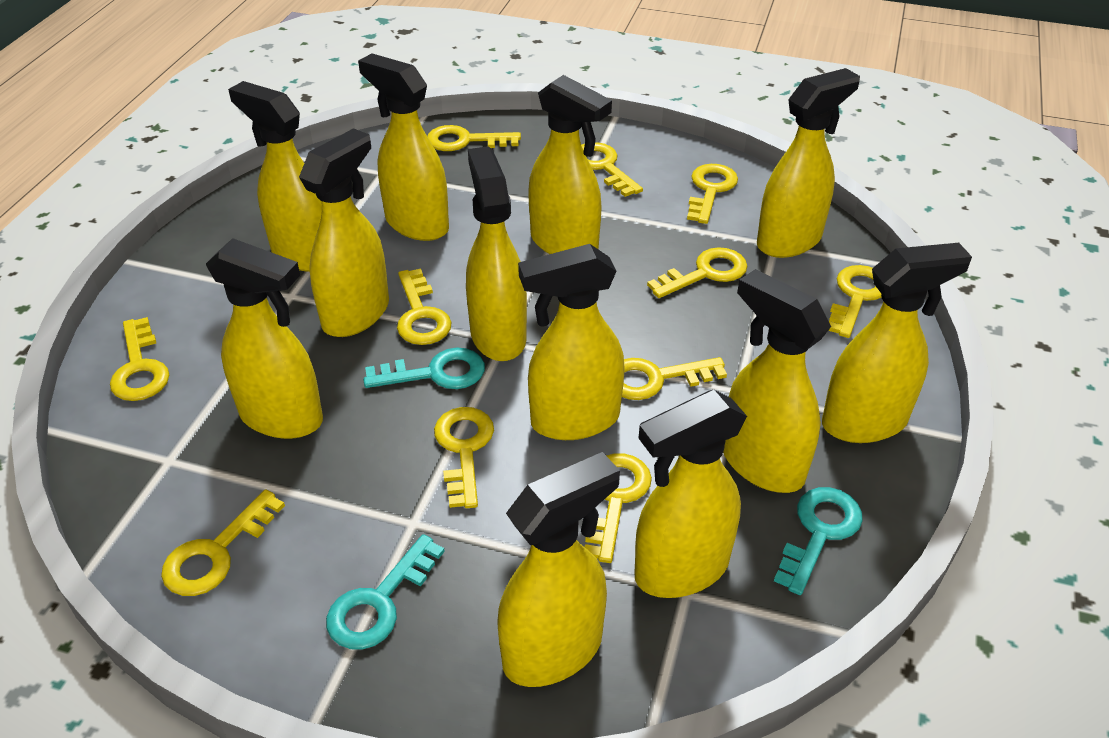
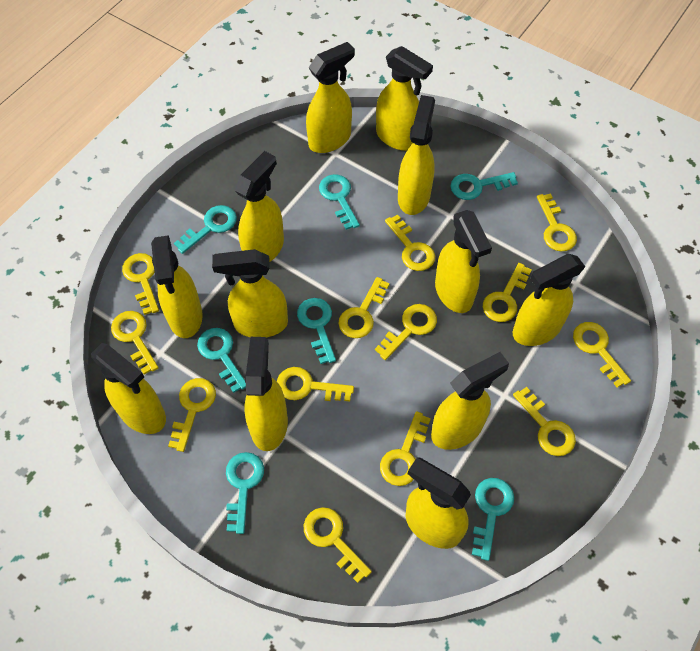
turquoise key: 3 -> 7
yellow key: 11 -> 13

